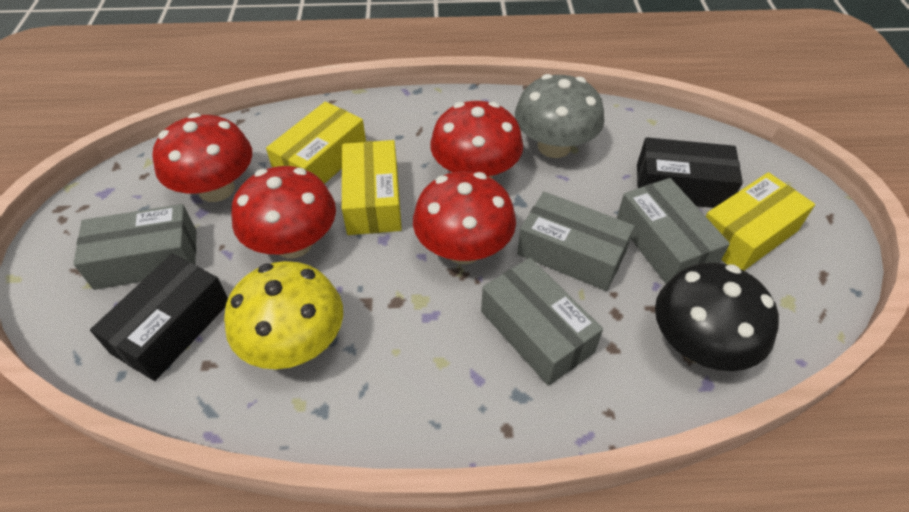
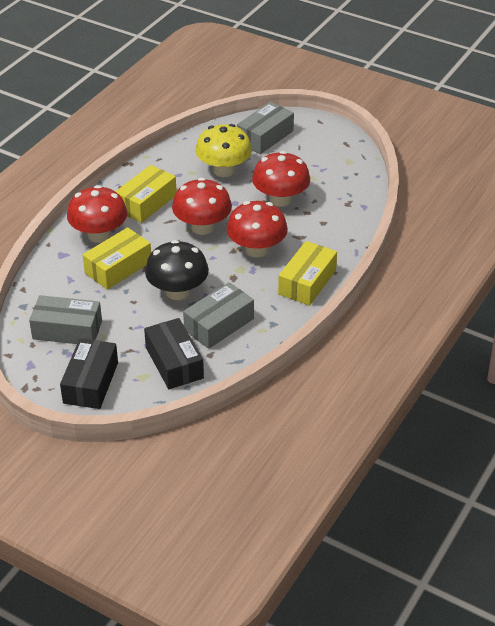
grey box: 4 -> 3
grey mushroom: 1 -> 0

